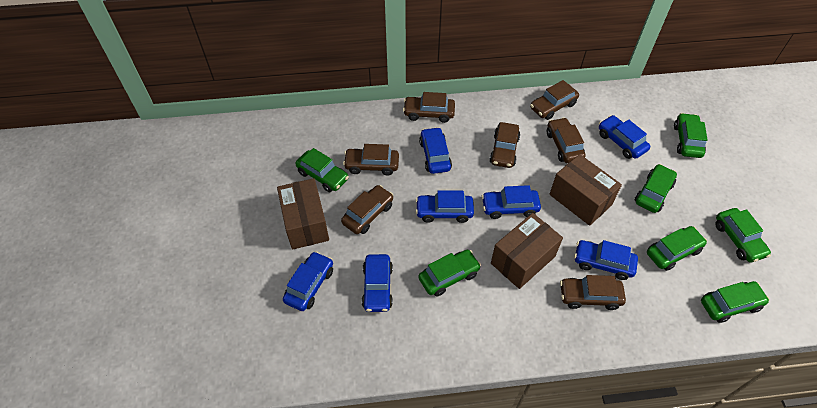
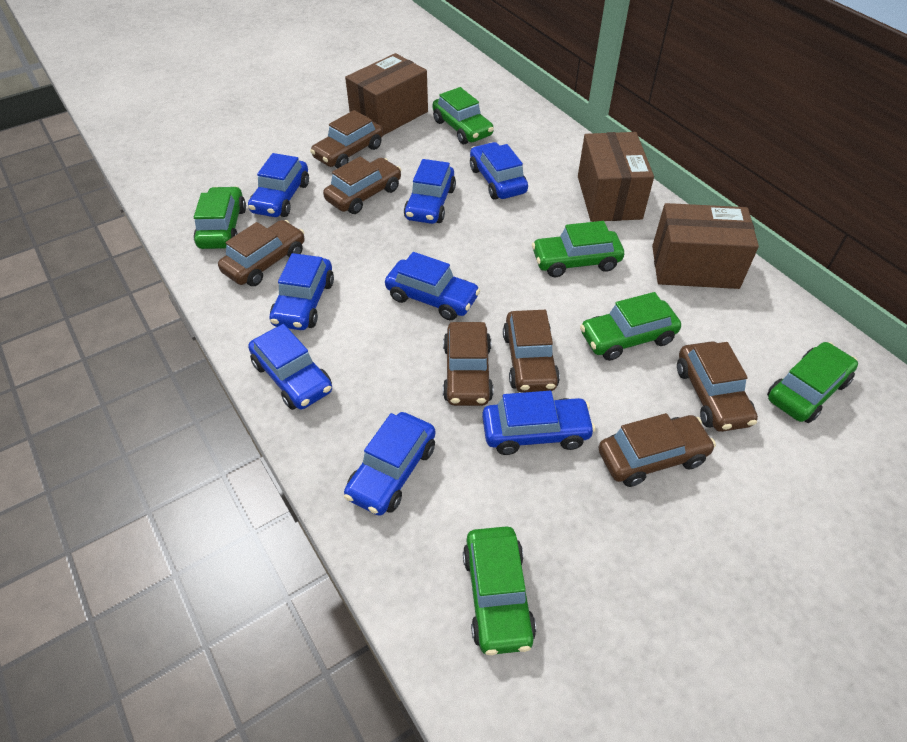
blue car: 7 -> 8
green car: 7 -> 6

